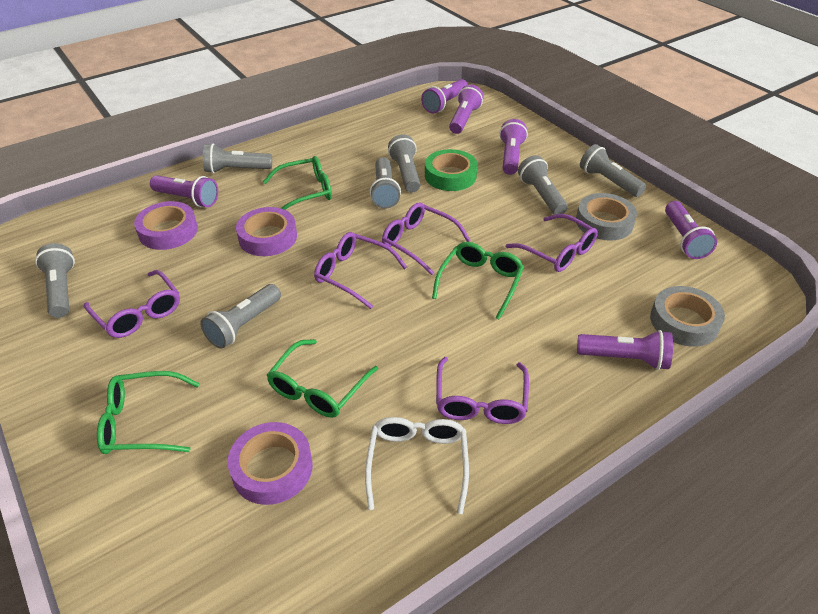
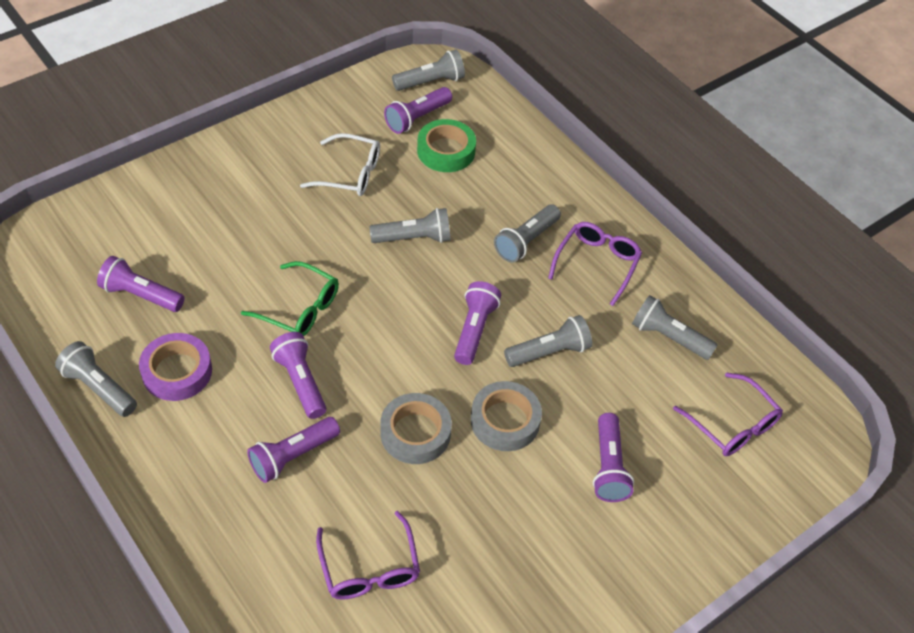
green glasses: 4 -> 1
grey flashlight: 7 -> 6
purple glasses: 5 -> 3
purple tape: 3 -> 1

